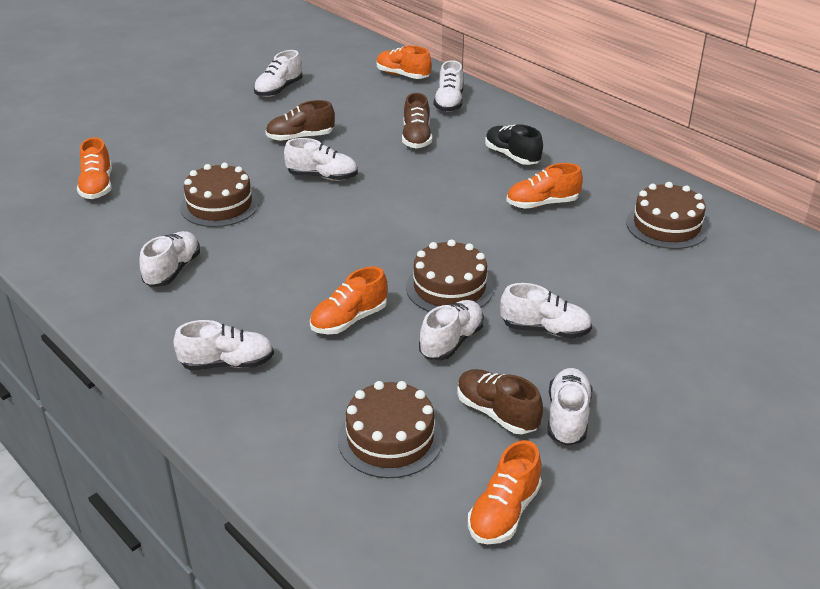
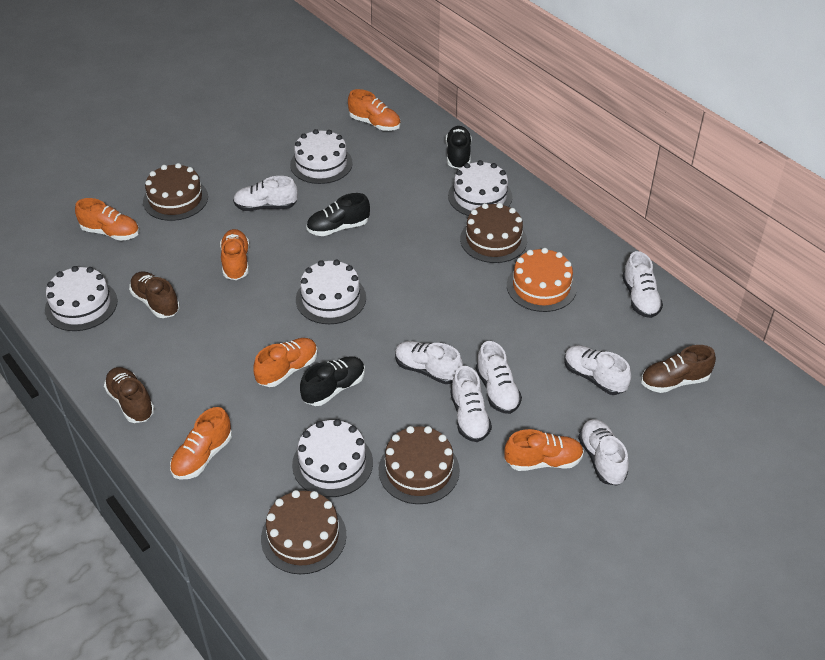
black shoe: 1 -> 3
orange cake: 0 -> 1
orange shoe: 5 -> 6
white cake: 0 -> 5
white shoe: 8 -> 7

